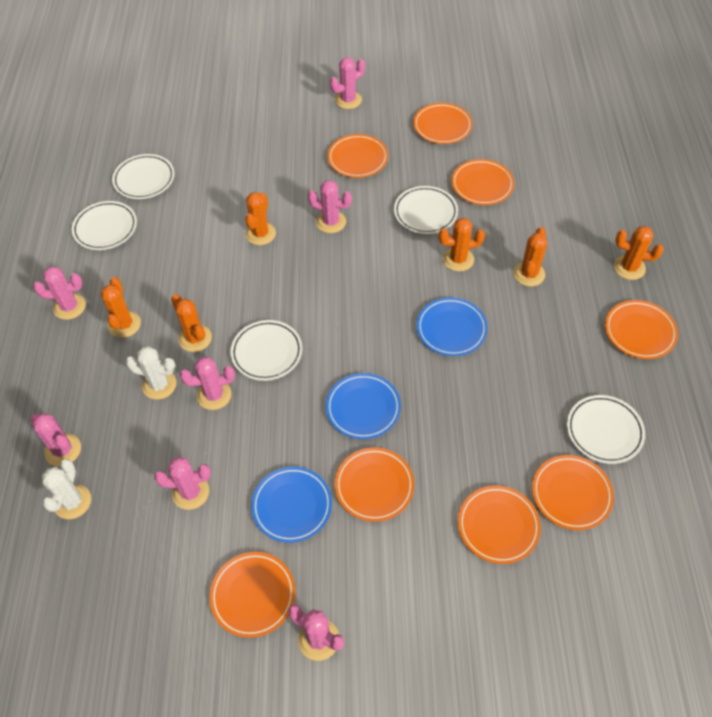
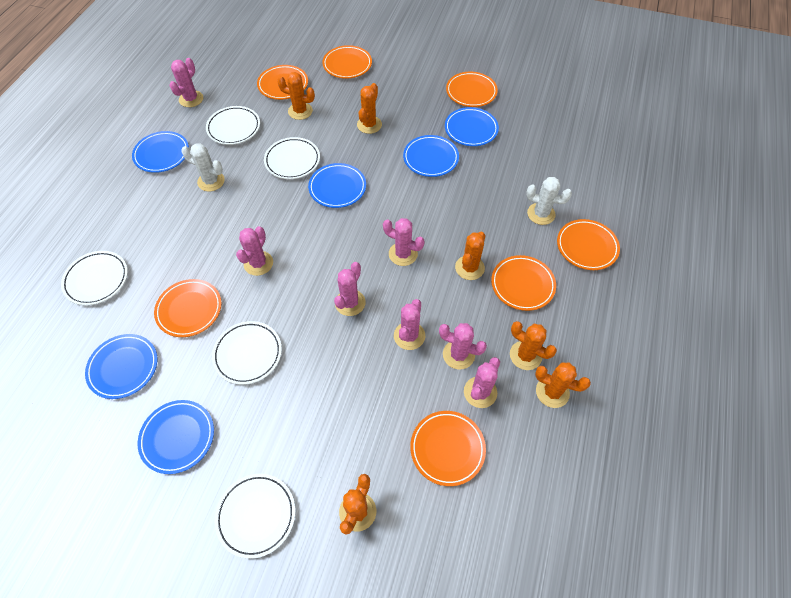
blue plate: 3 -> 6
orange plate: 8 -> 7

